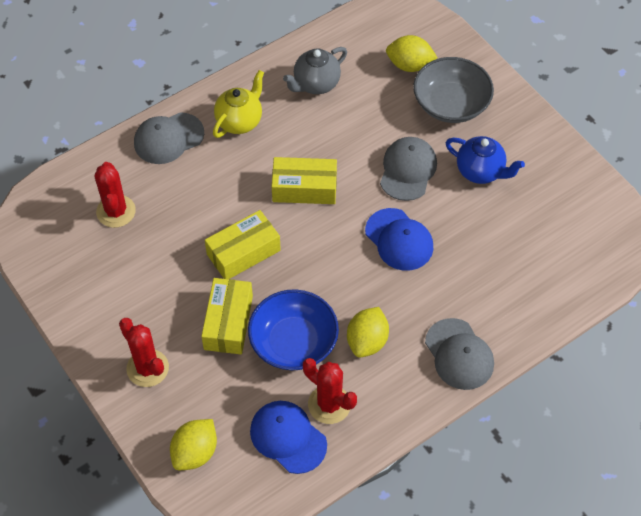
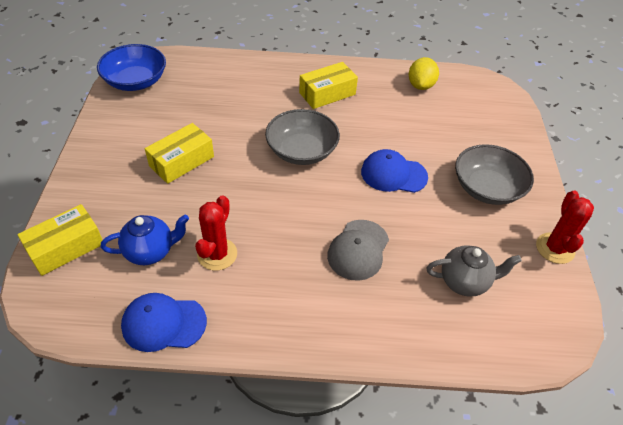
grey bowl: 1 -> 2
grey cap: 3 -> 1
red cactus: 3 -> 2
yellow lemon: 3 -> 1
yellow teapot: 1 -> 0

